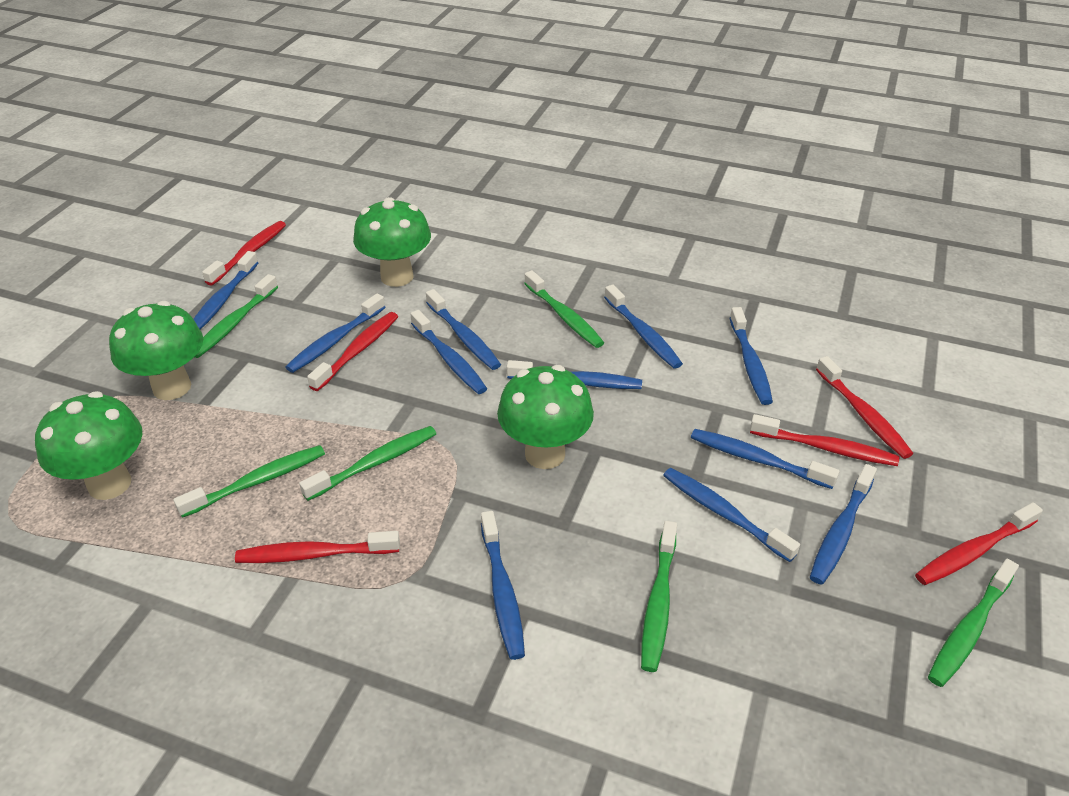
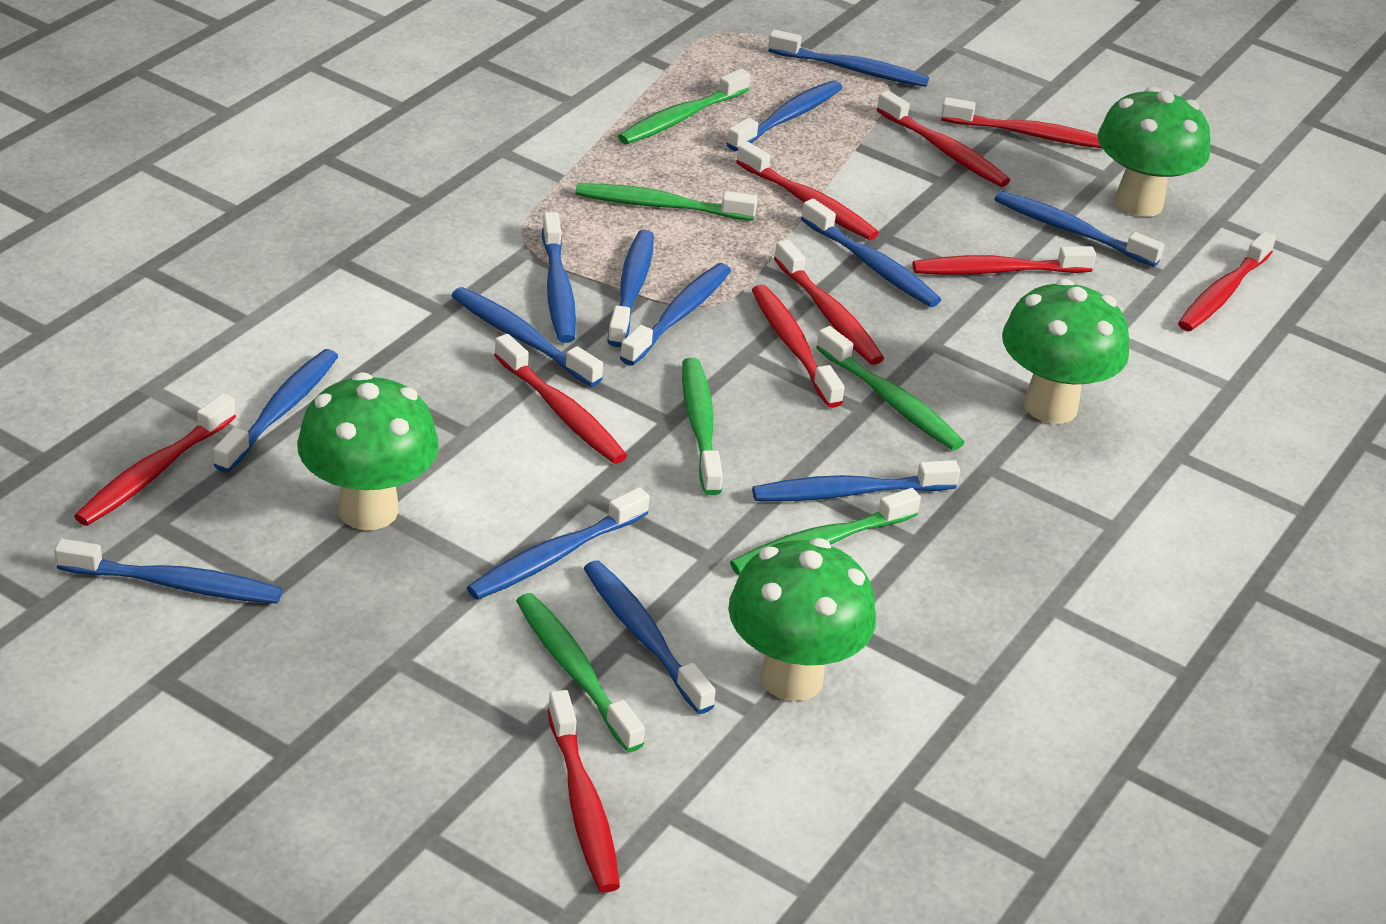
blue toothbrush: 11 -> 13
red toothbrush: 6 -> 10

